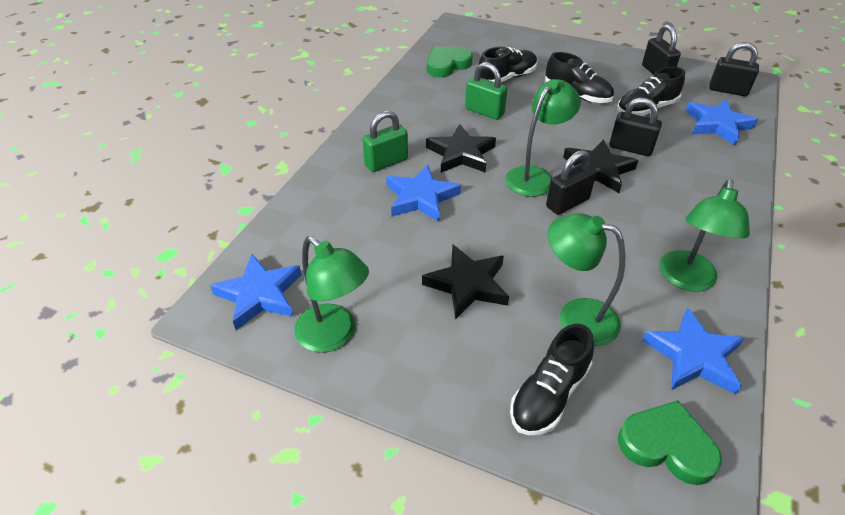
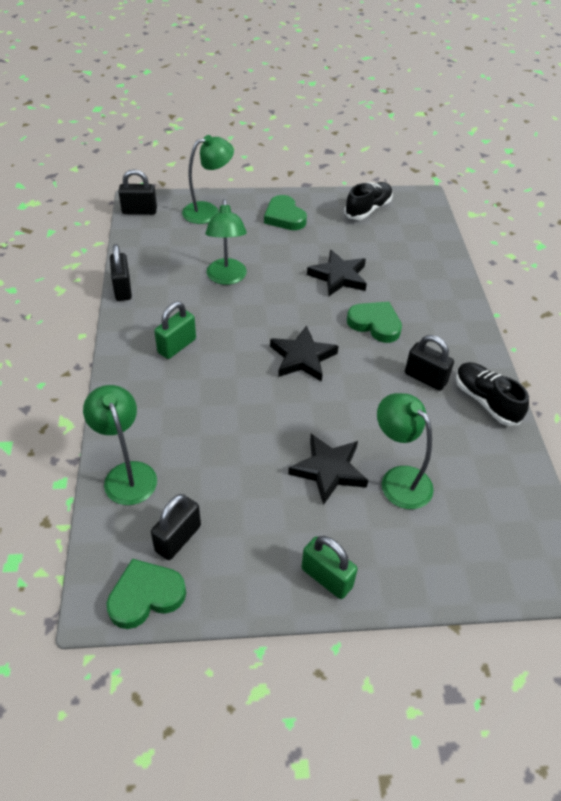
black shoe: 4 -> 2
blue star: 4 -> 0
green heart: 2 -> 3

